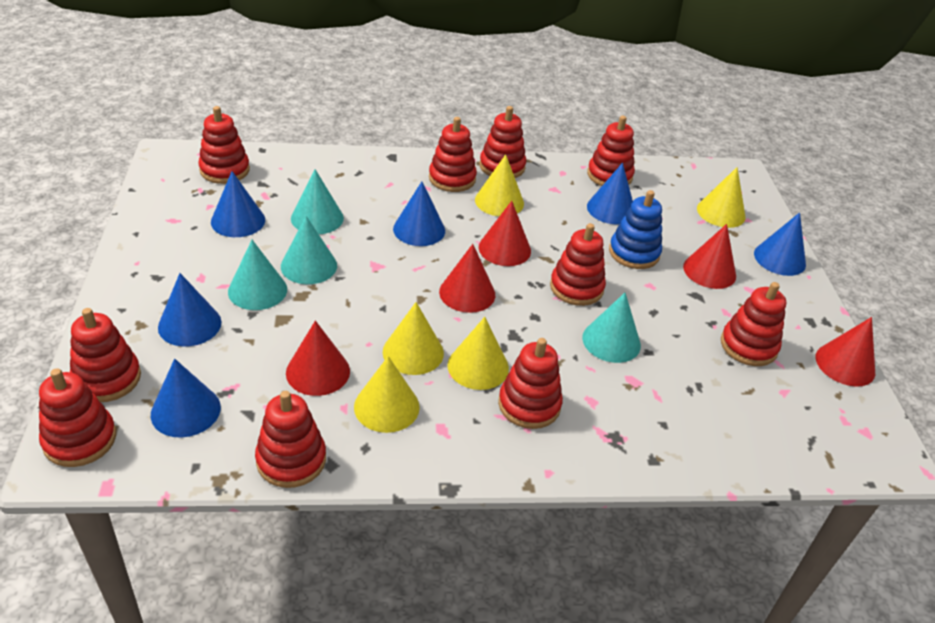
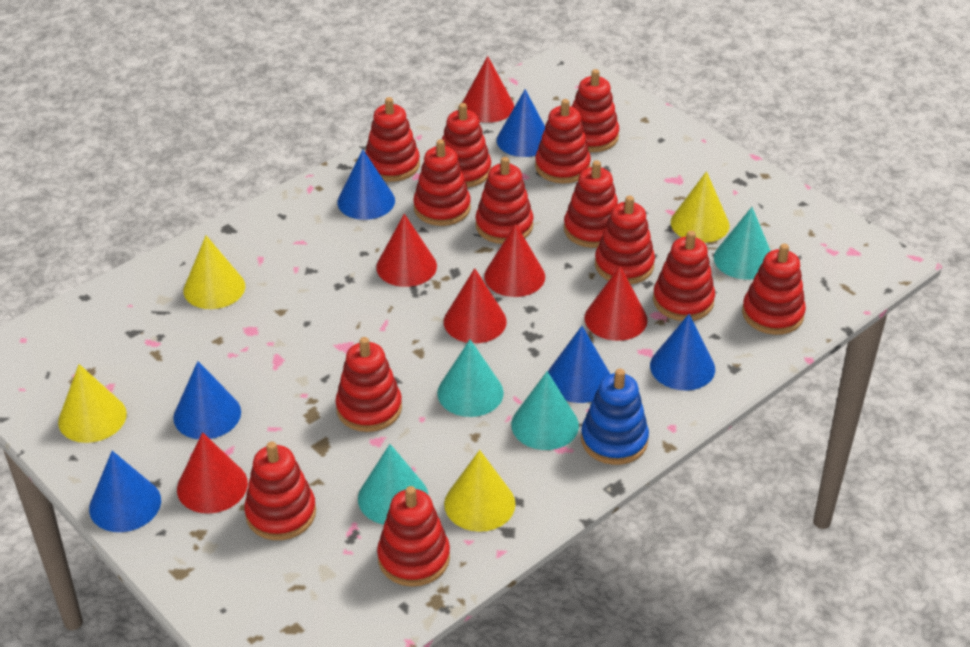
red cone: 5 -> 6
red stacking toy: 10 -> 13
yellow cone: 5 -> 4

